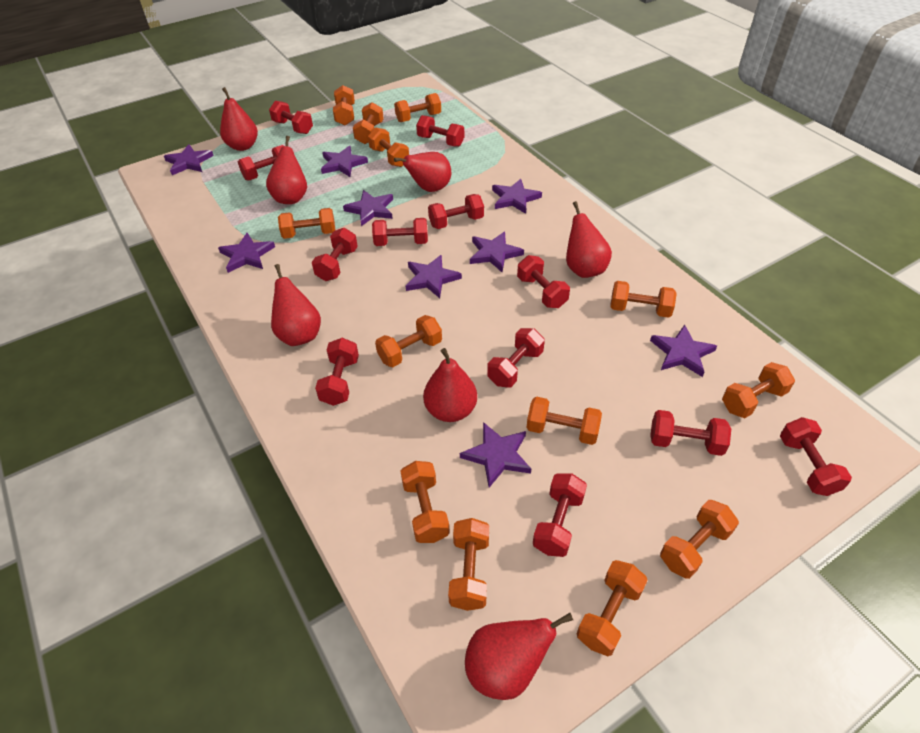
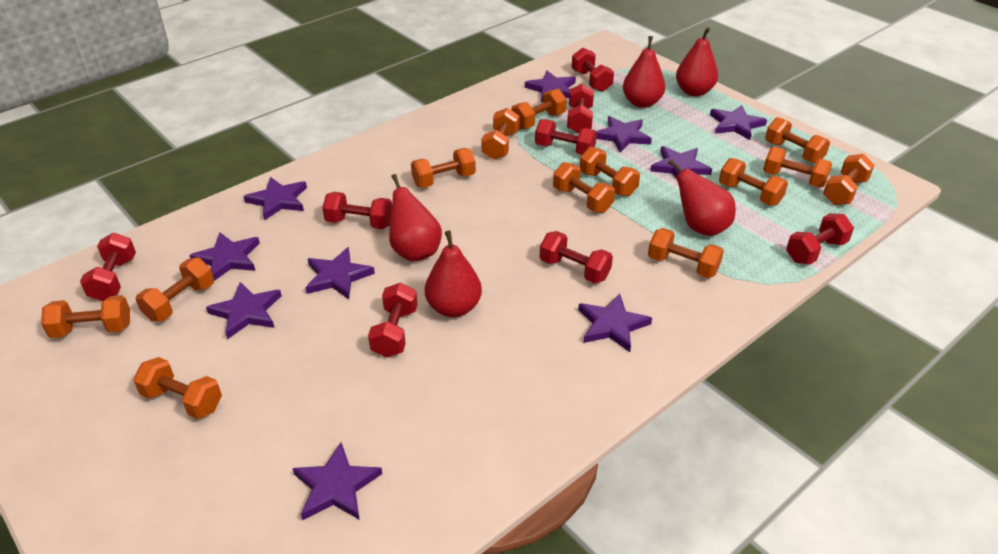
purple star: 9 -> 10
red dumbbell: 12 -> 8
red pear: 7 -> 5

